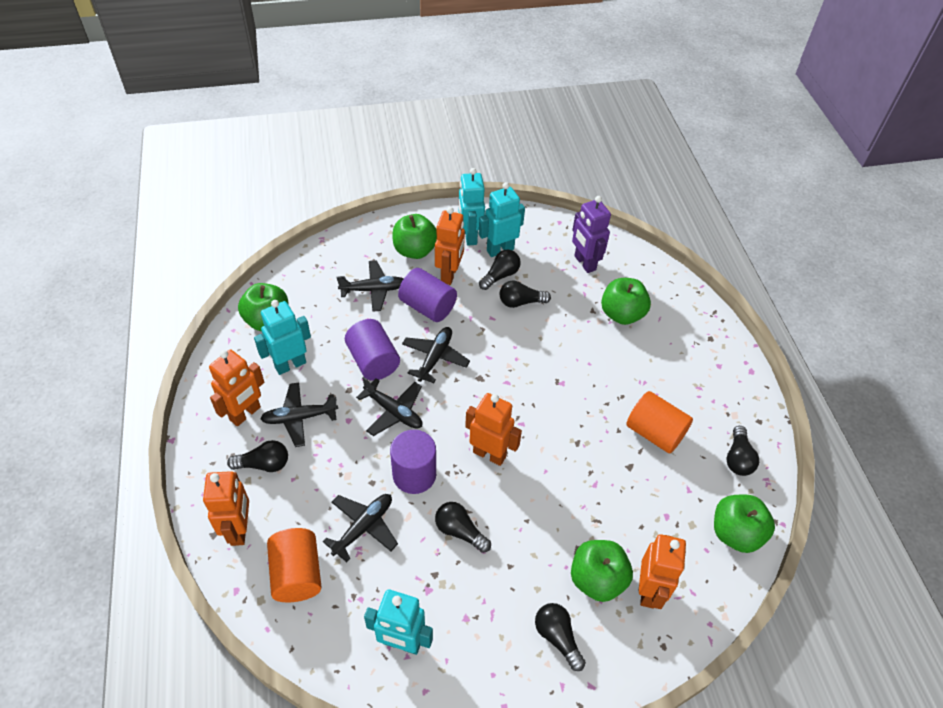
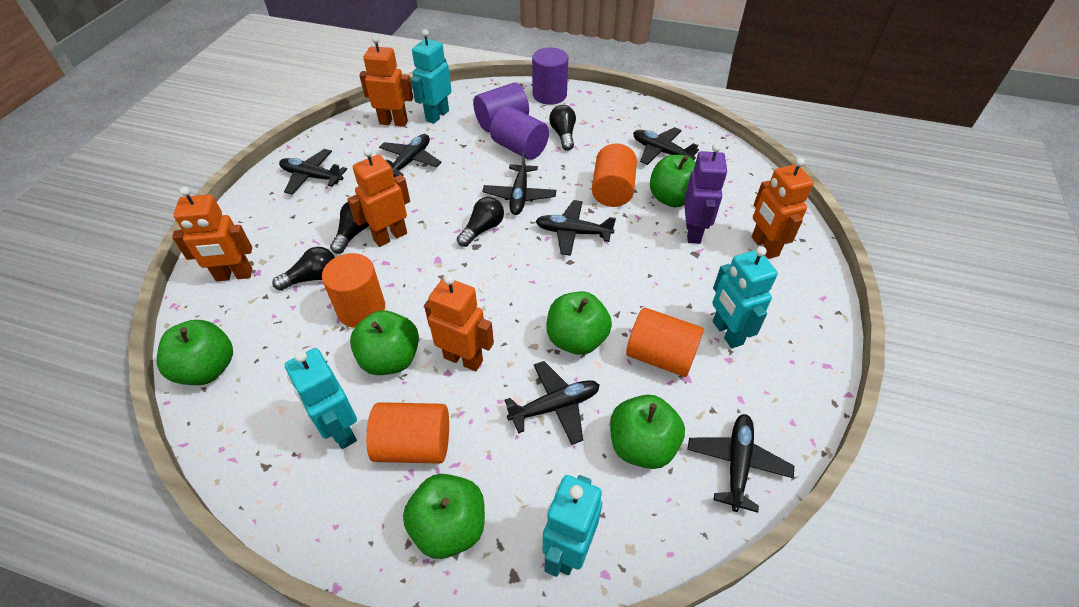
black light bulb: 6 -> 4
black plane: 5 -> 7
green apple: 5 -> 6
orange cylinder: 2 -> 4

